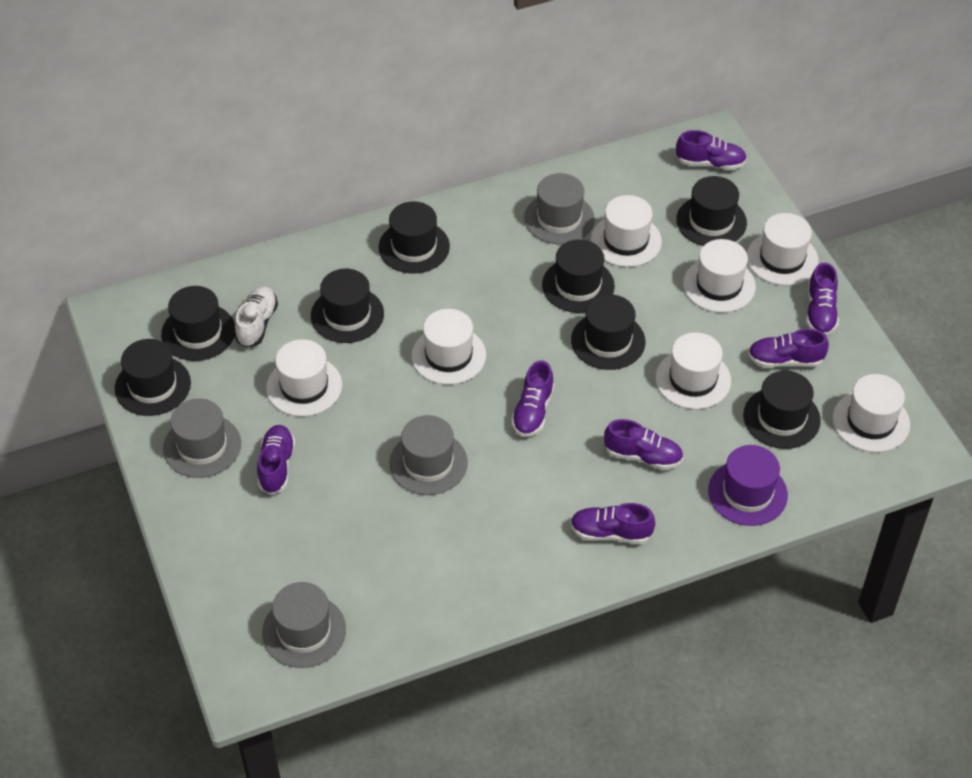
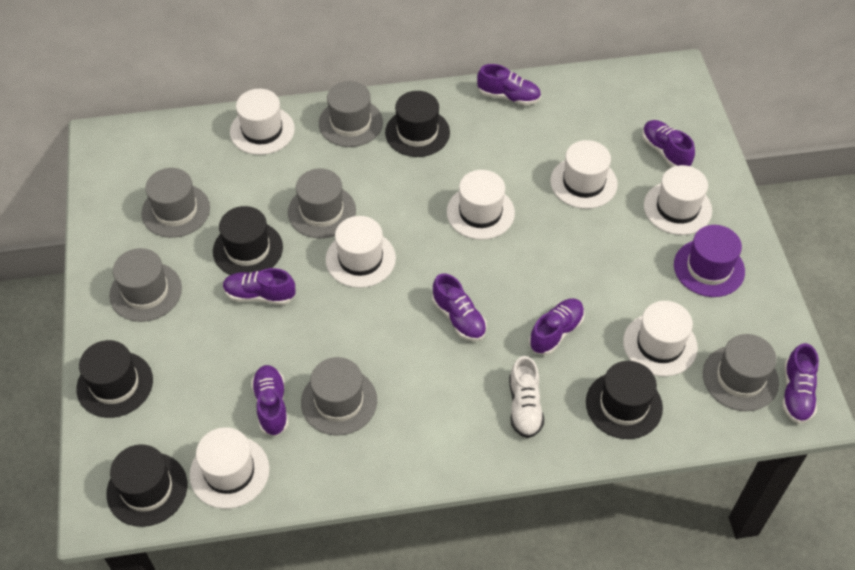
black hat: 8 -> 5
grey hat: 4 -> 6

